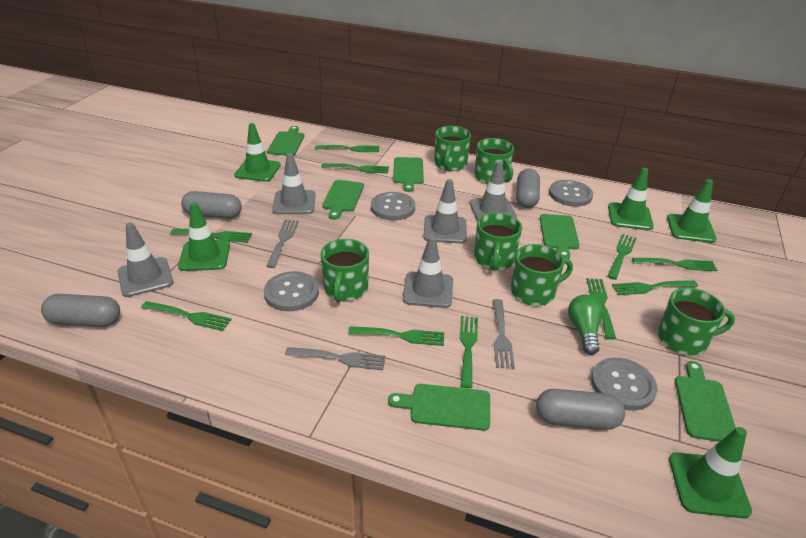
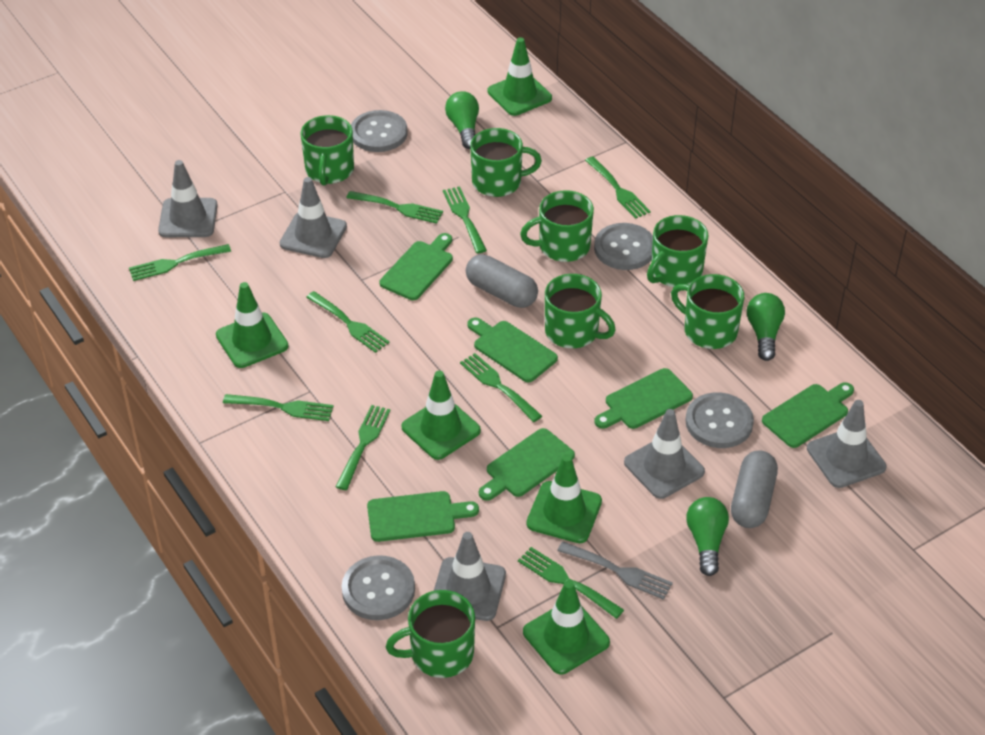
green fork: 10 -> 9
green light bulb: 1 -> 3
green mug: 6 -> 7
grey capsule: 4 -> 2
grey fork: 3 -> 1

